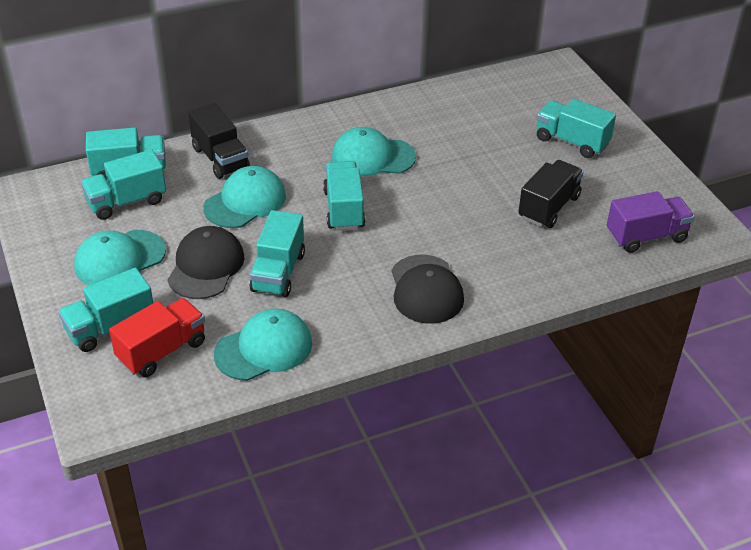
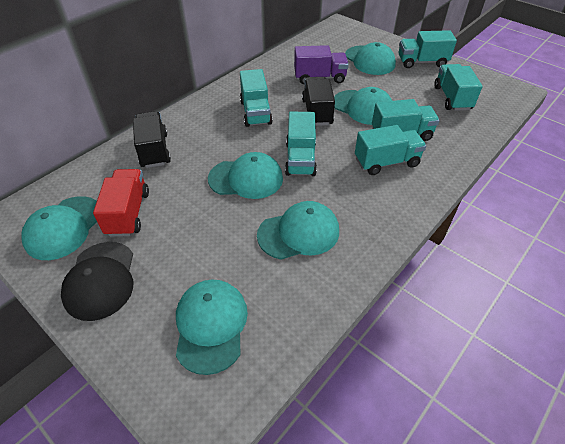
black cap: 2 -> 1
turquoise cap: 4 -> 6

